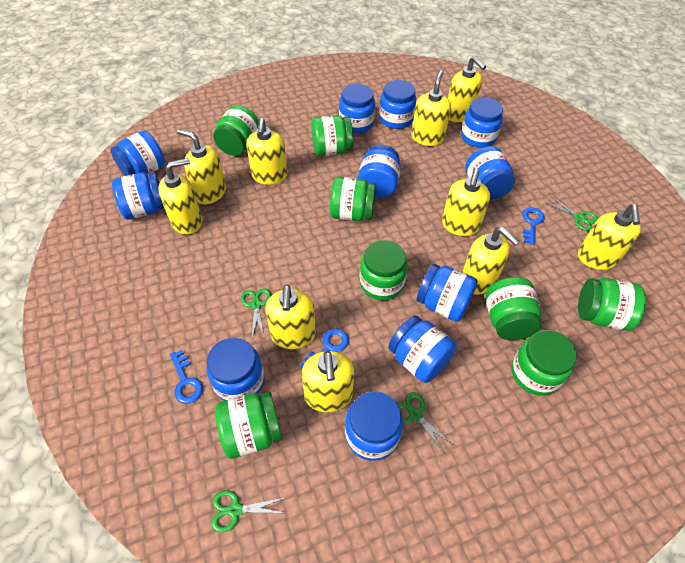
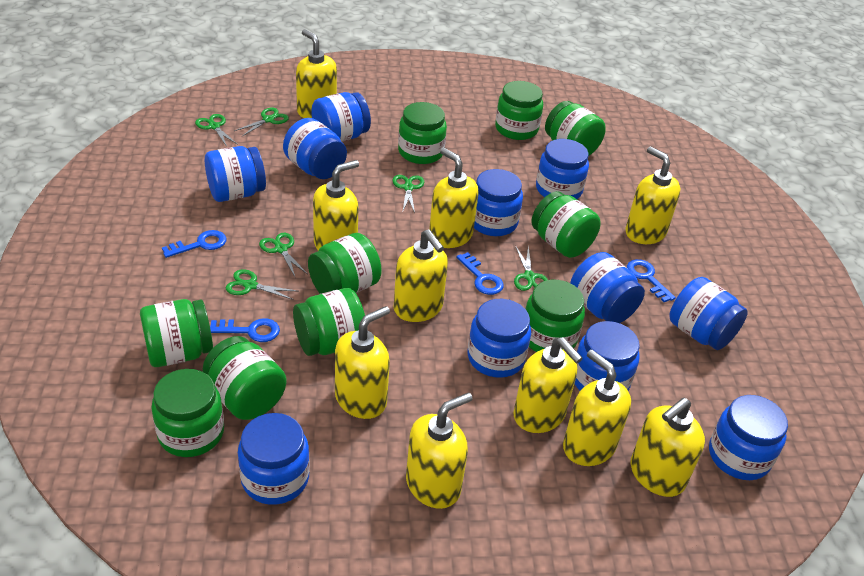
blue key: 3 -> 4
green jar: 8 -> 10
green scissors: 4 -> 6

